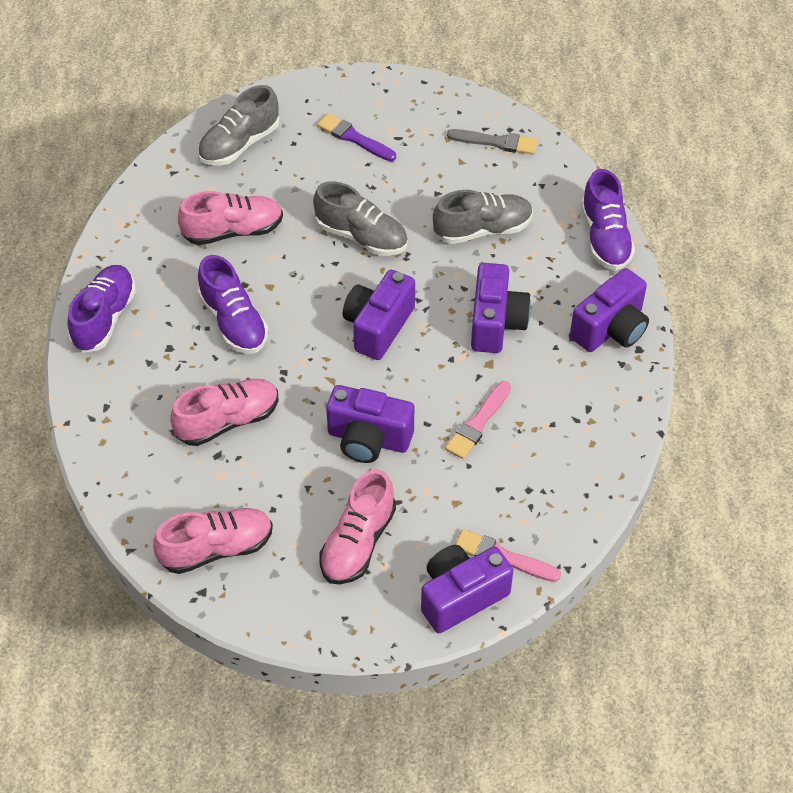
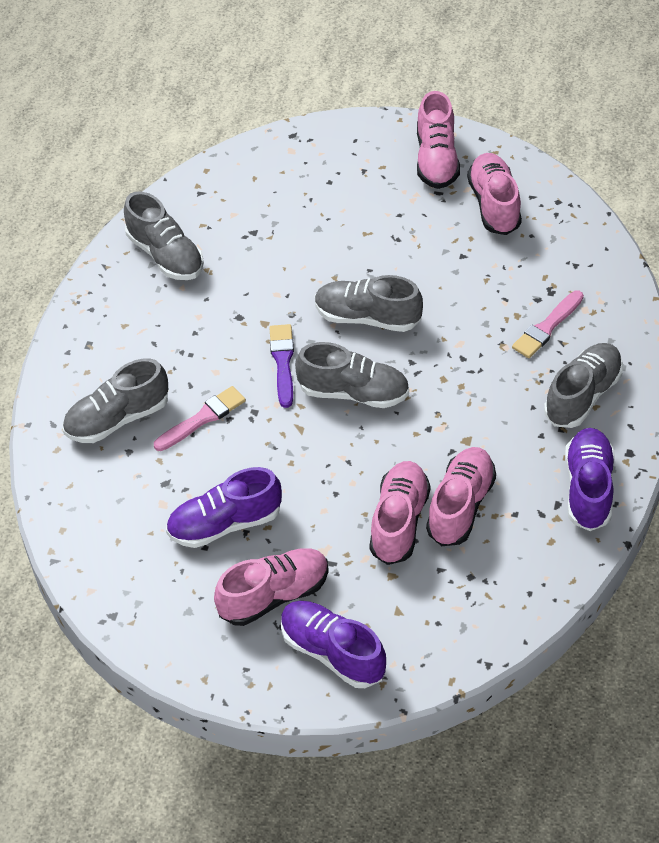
grey brush: 1 -> 0
grey shoe: 3 -> 5
pink shoe: 4 -> 5
purple camera: 5 -> 0

